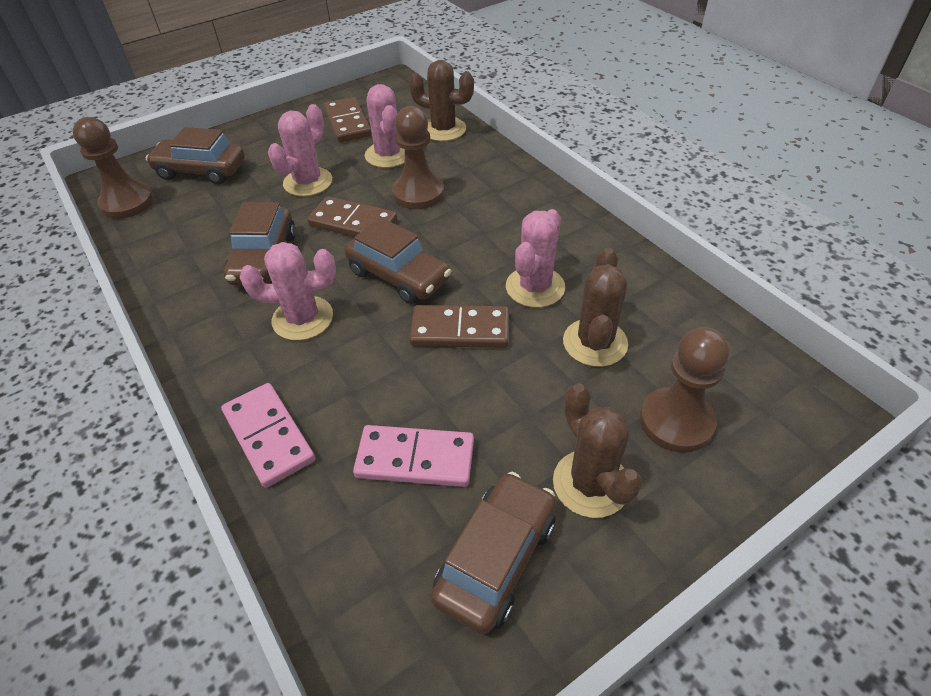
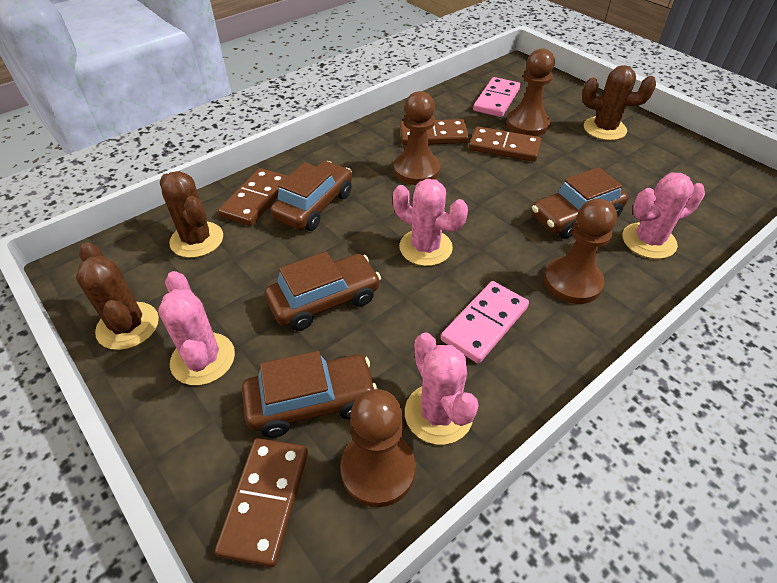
brown domino: 3 -> 4
brown pawn: 3 -> 4

